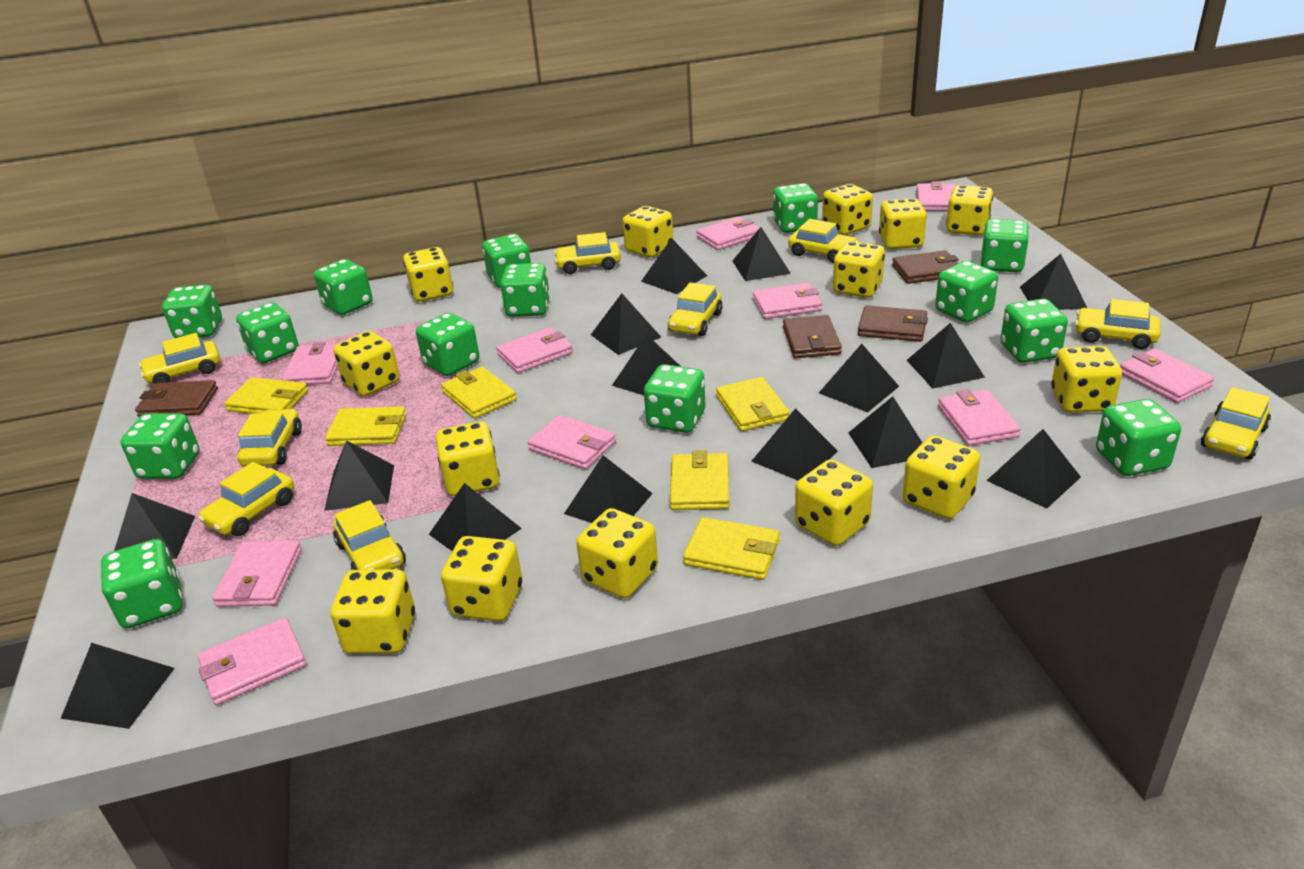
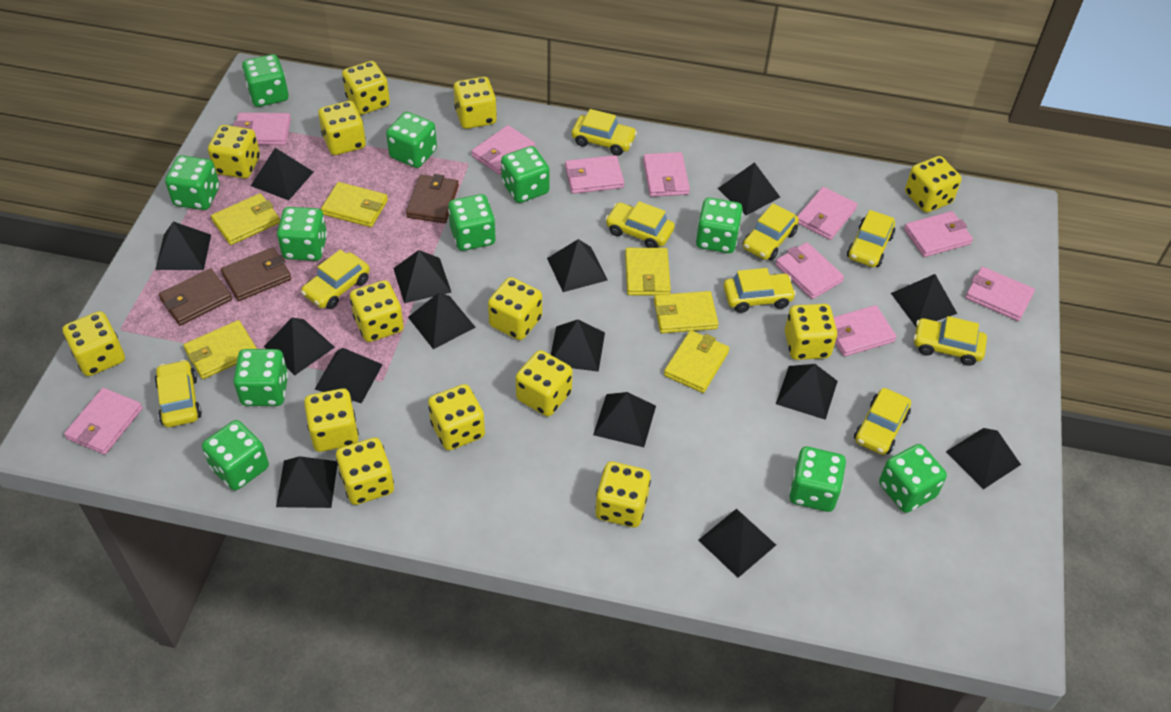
brown wallet: 4 -> 3
green dice: 14 -> 11

